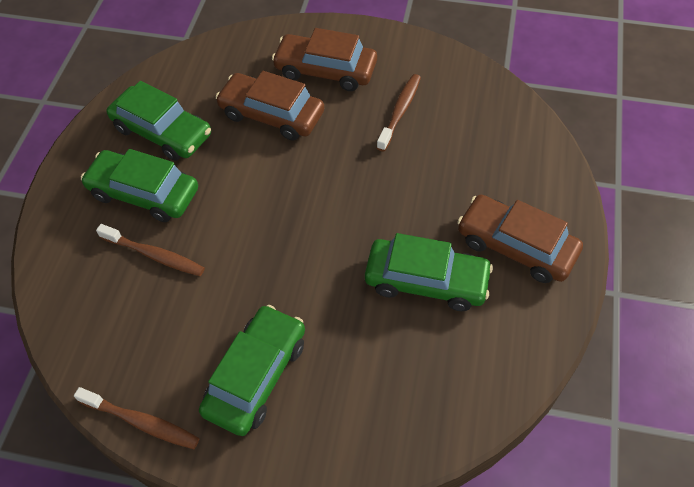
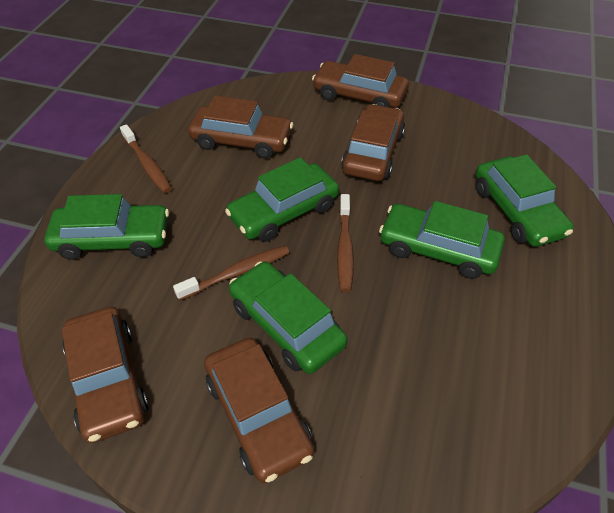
brown car: 3 -> 5
green car: 4 -> 5

